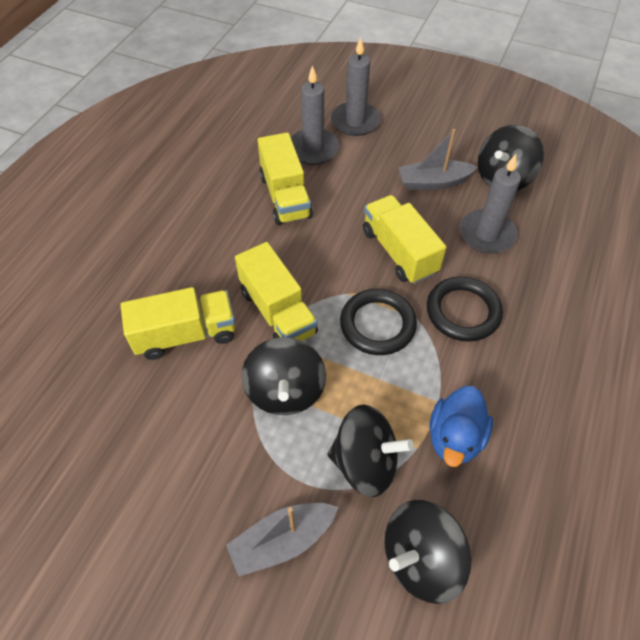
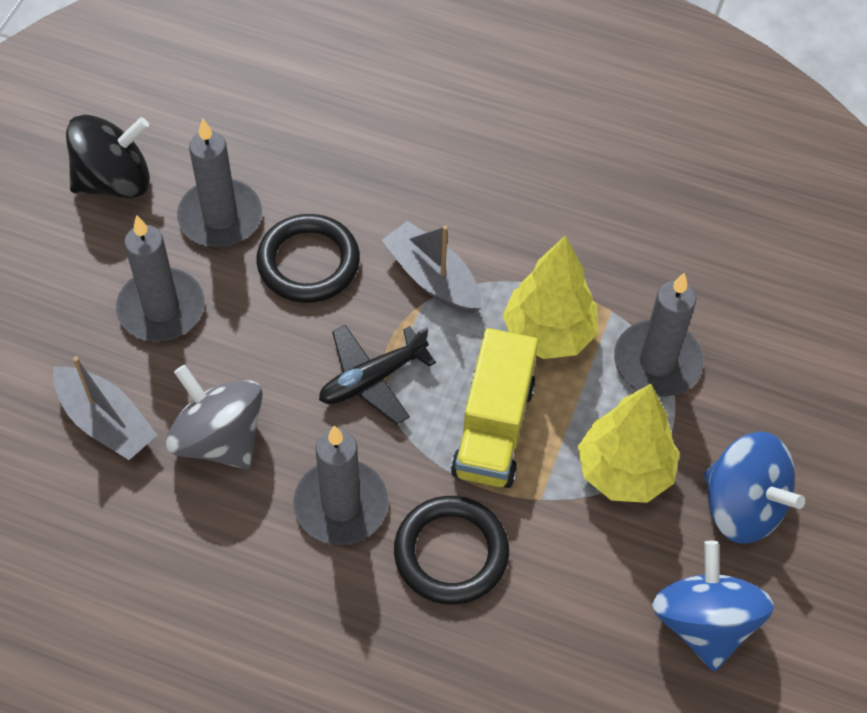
black plane: 0 -> 1
black spinning top: 4 -> 1
blue duck: 1 -> 0
blue spinning top: 0 -> 2
grey candle: 3 -> 4
grey spinning top: 0 -> 1
yellow tree: 0 -> 2
yellow truck: 4 -> 1

